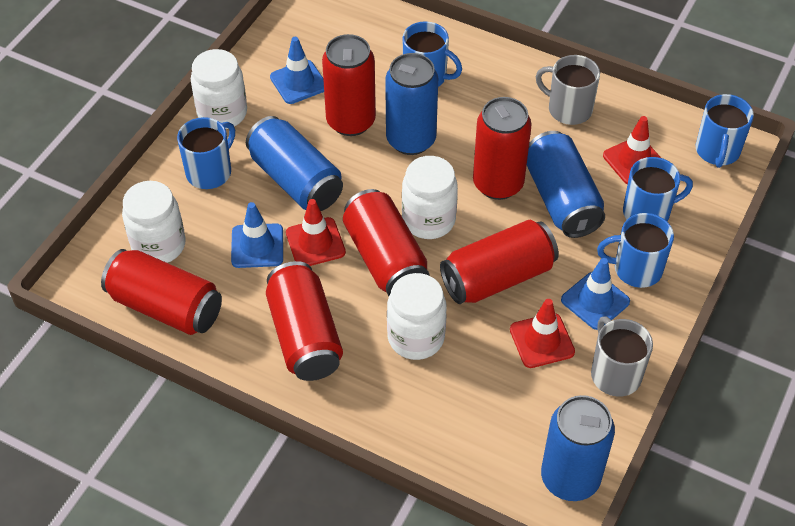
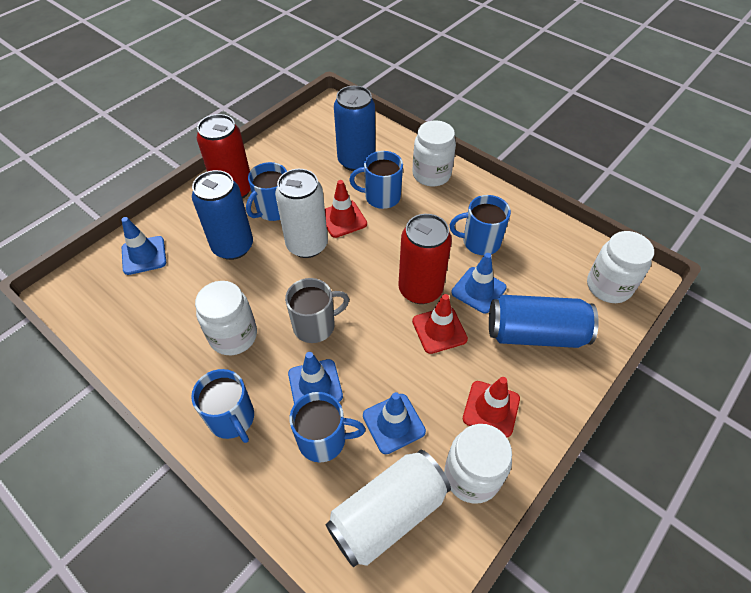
blue can: 4 -> 3
blue traffic cone: 3 -> 4
grey mug: 2 -> 1
red can: 6 -> 2
white can: 0 -> 2

